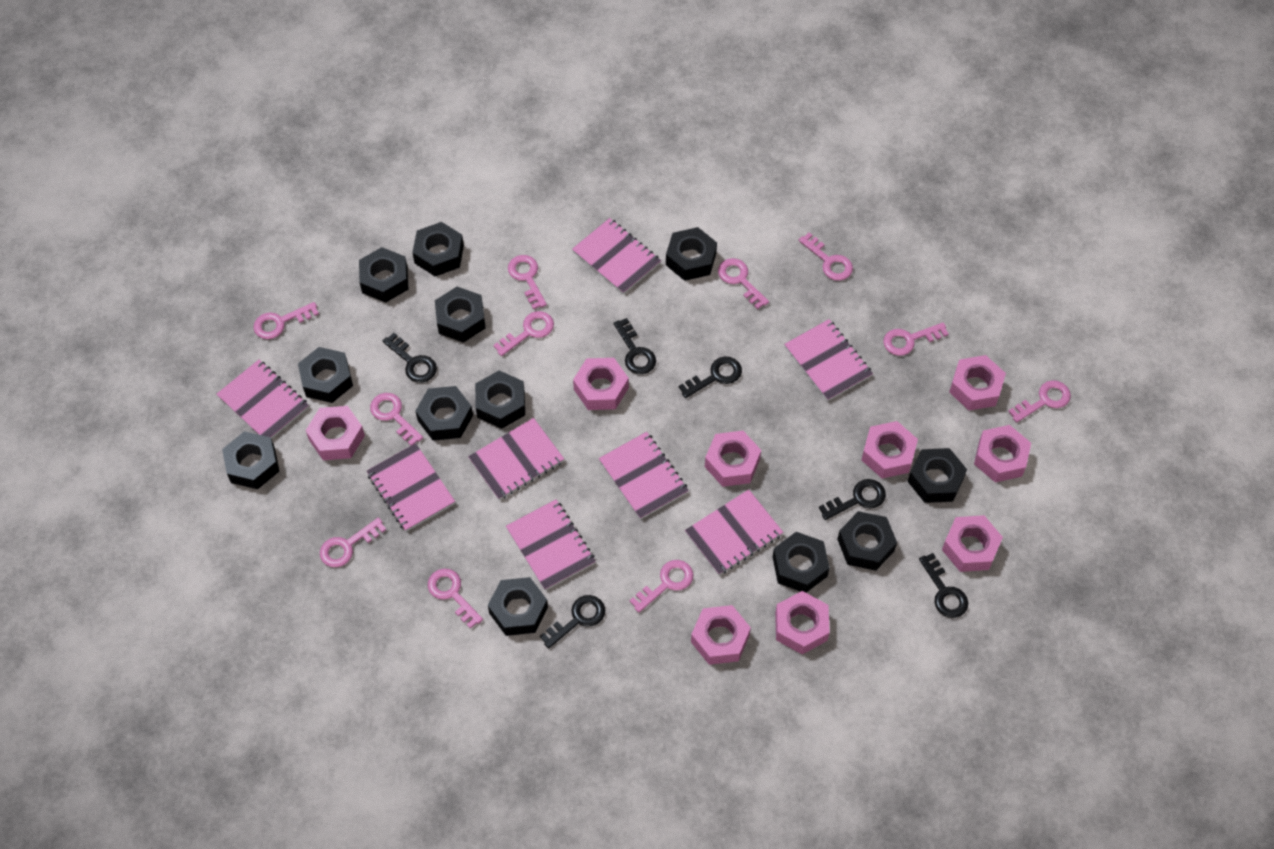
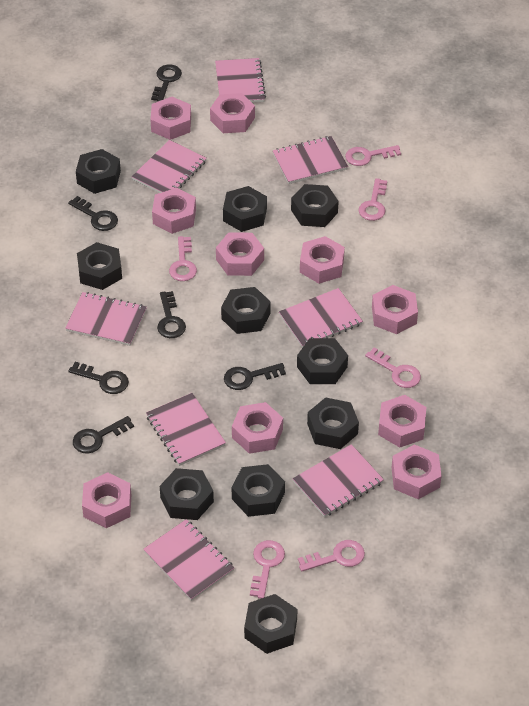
black nut: 12 -> 10
pink key: 11 -> 6
pink nut: 9 -> 10

